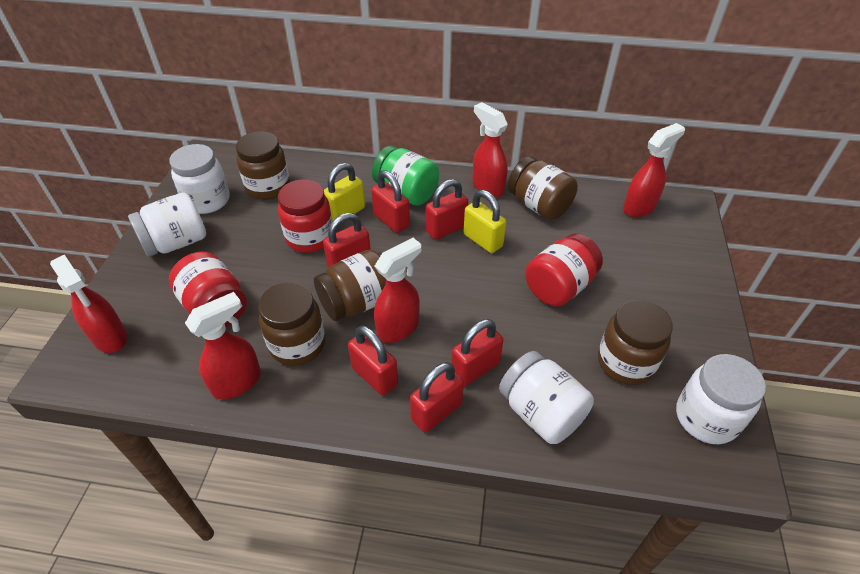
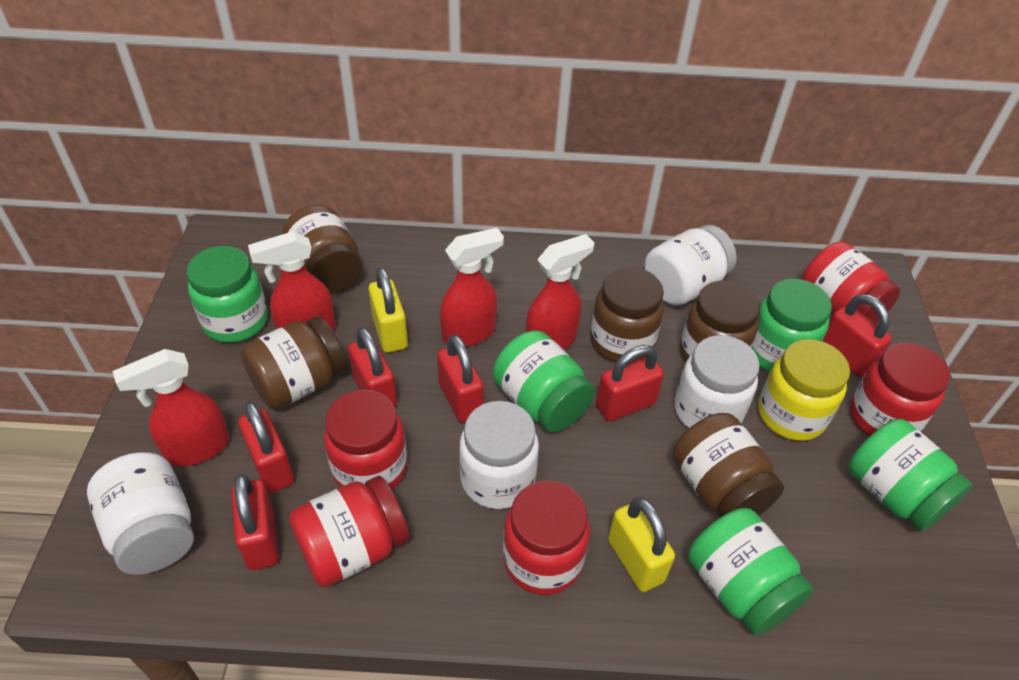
green jar: 1 -> 5
red jar: 3 -> 5
red spray bottle: 5 -> 4
yellow jar: 0 -> 1

